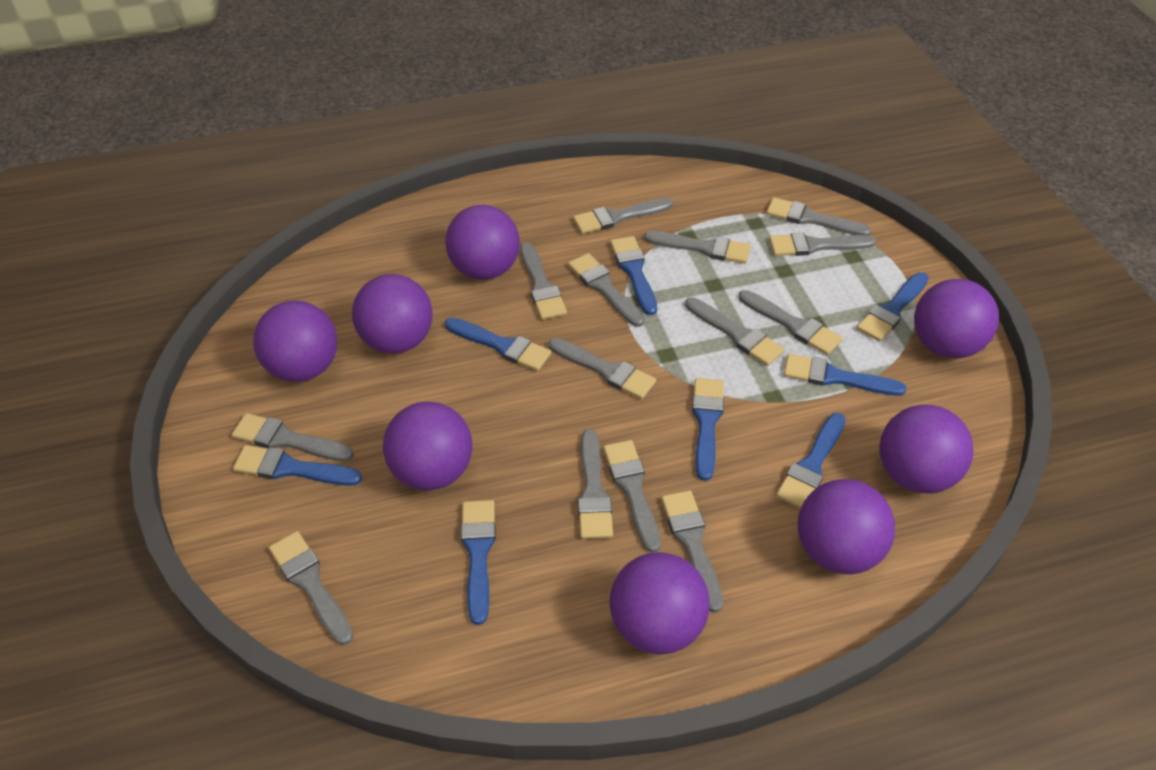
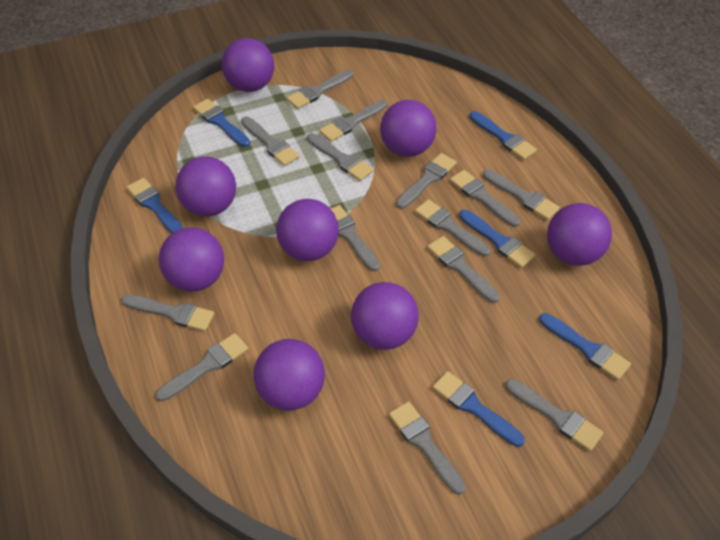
blue brush: 8 -> 6

